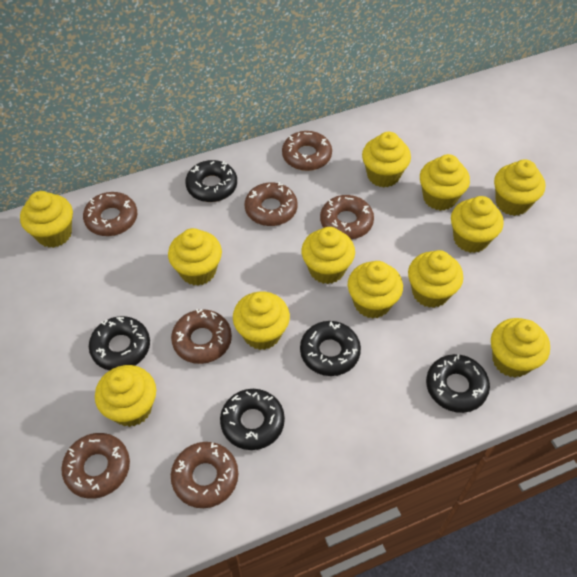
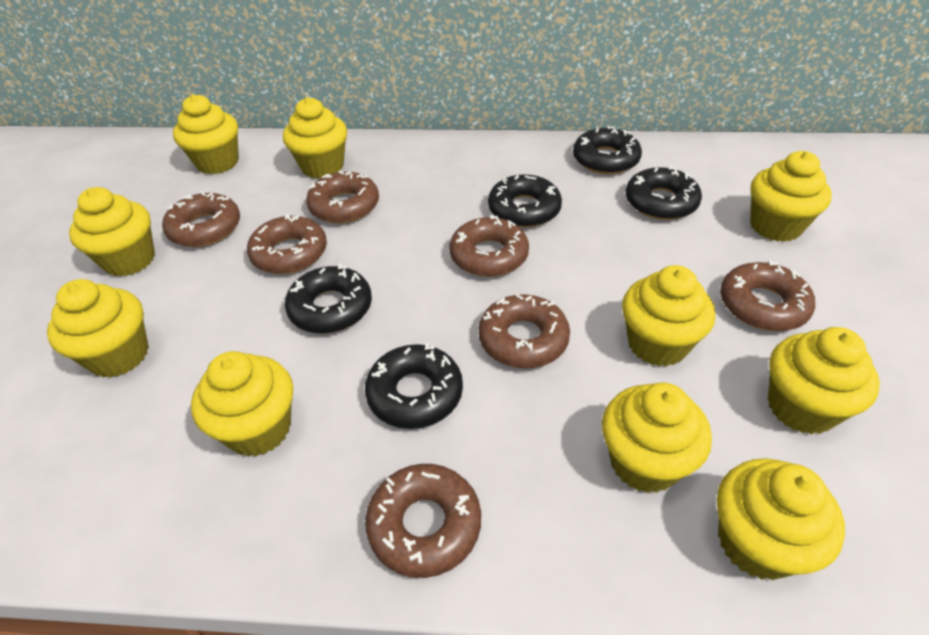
yellow cupcake: 12 -> 10

